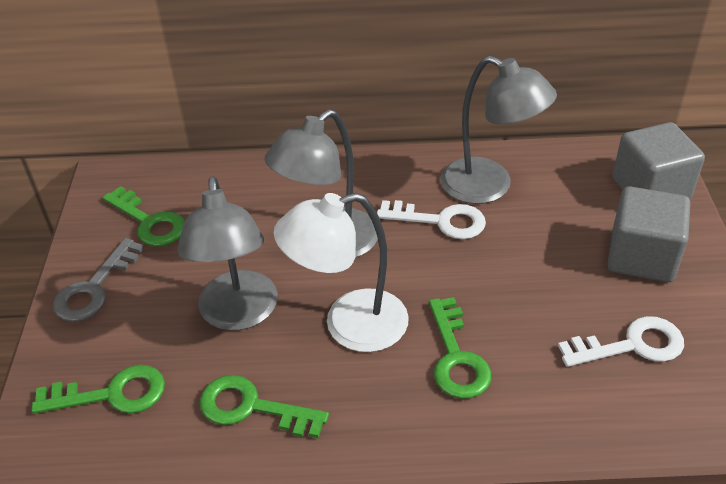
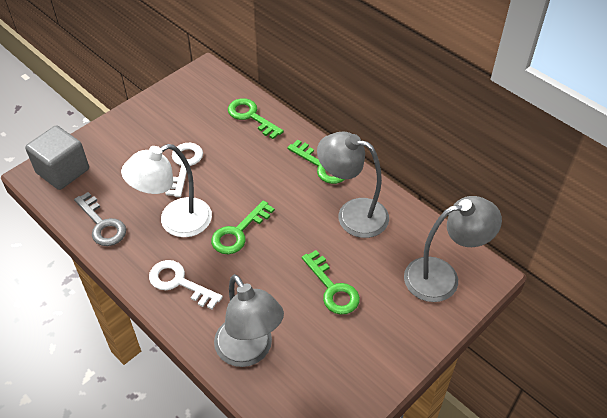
grey cube: 2 -> 1

